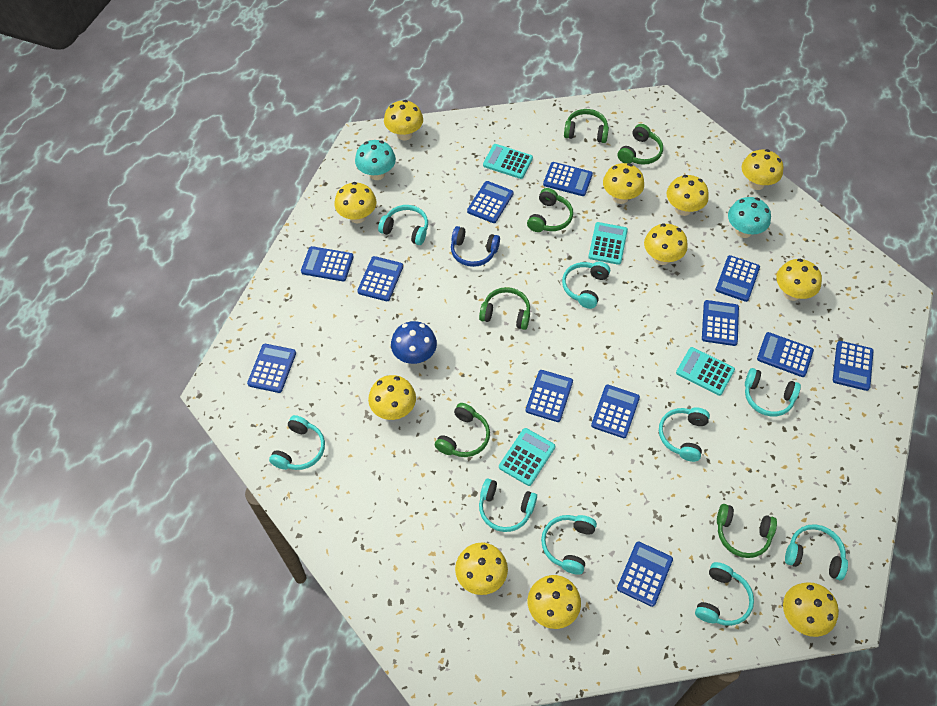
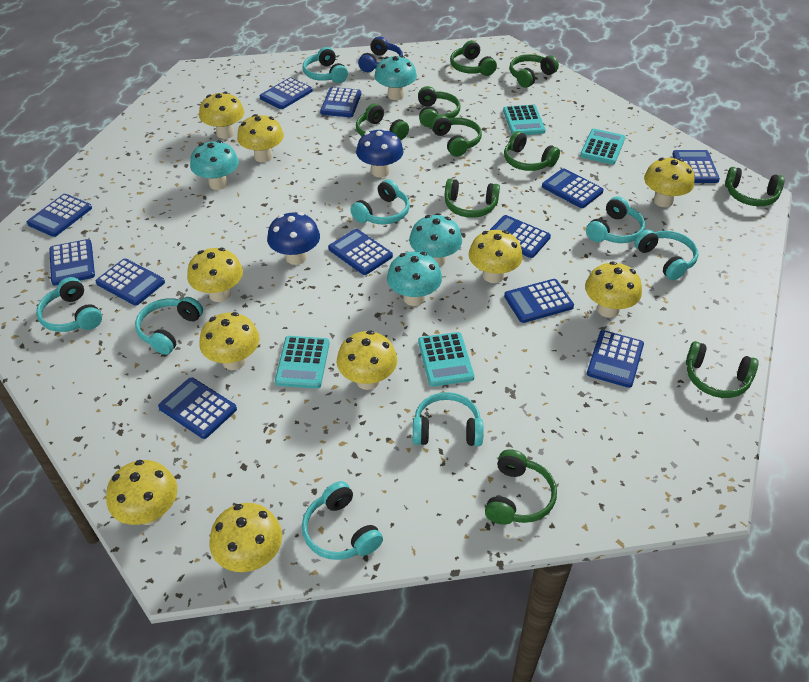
blue mushroom: 1 -> 2
green headphones: 6 -> 10
turquoise headphones: 9 -> 8
turquoise mushroom: 2 -> 4
yellow mushroom: 11 -> 10

